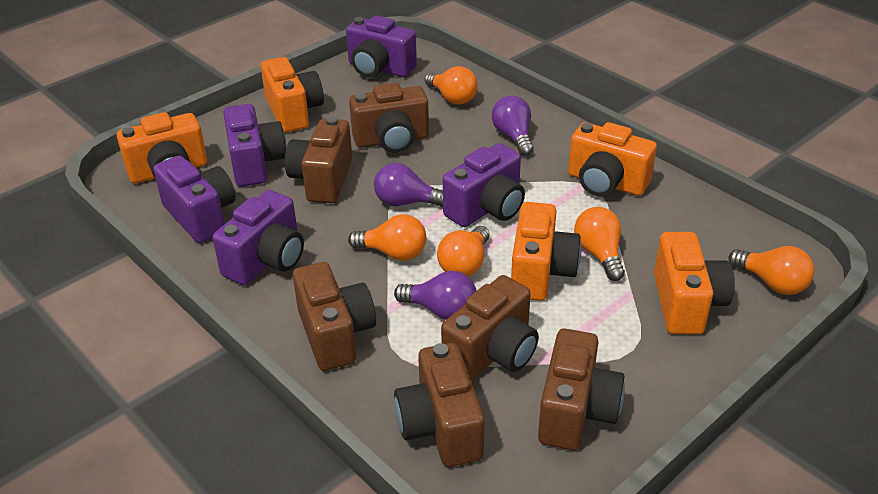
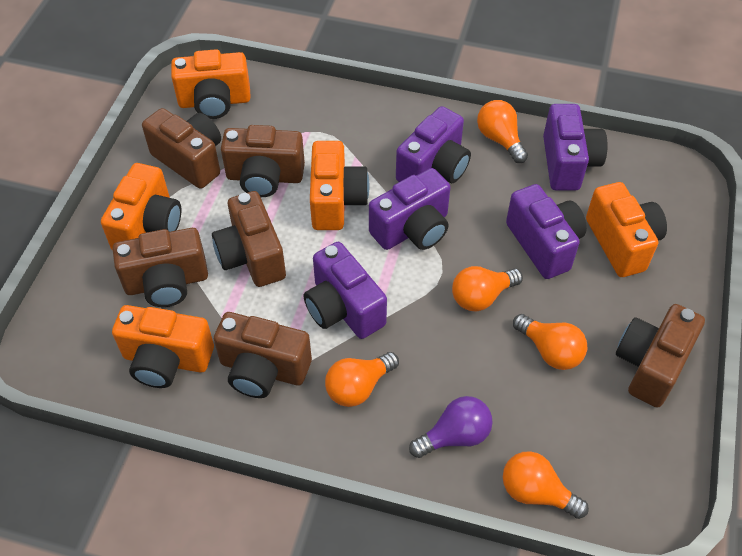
purple light bulb: 3 -> 1

